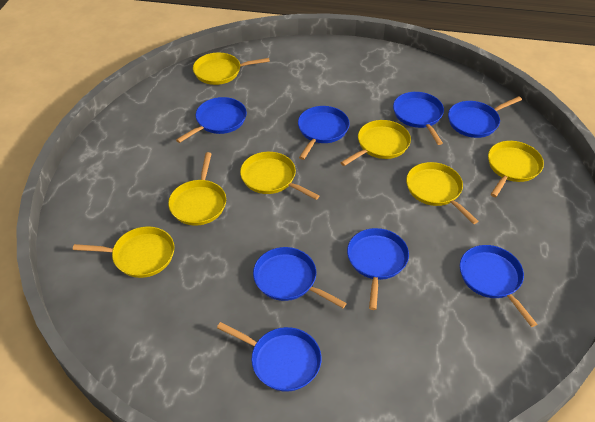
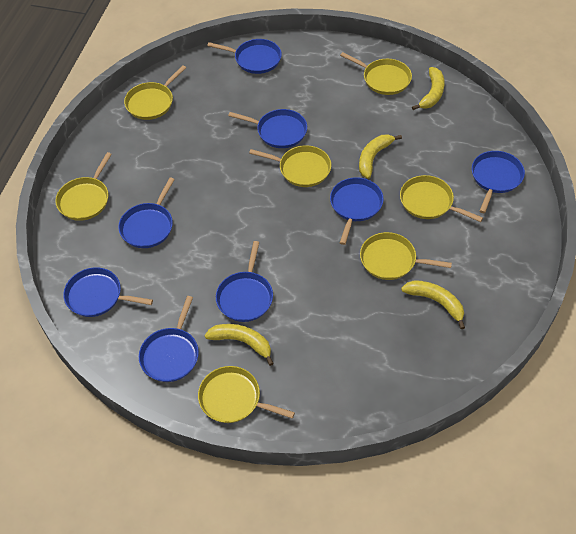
yellow banana: 0 -> 4

